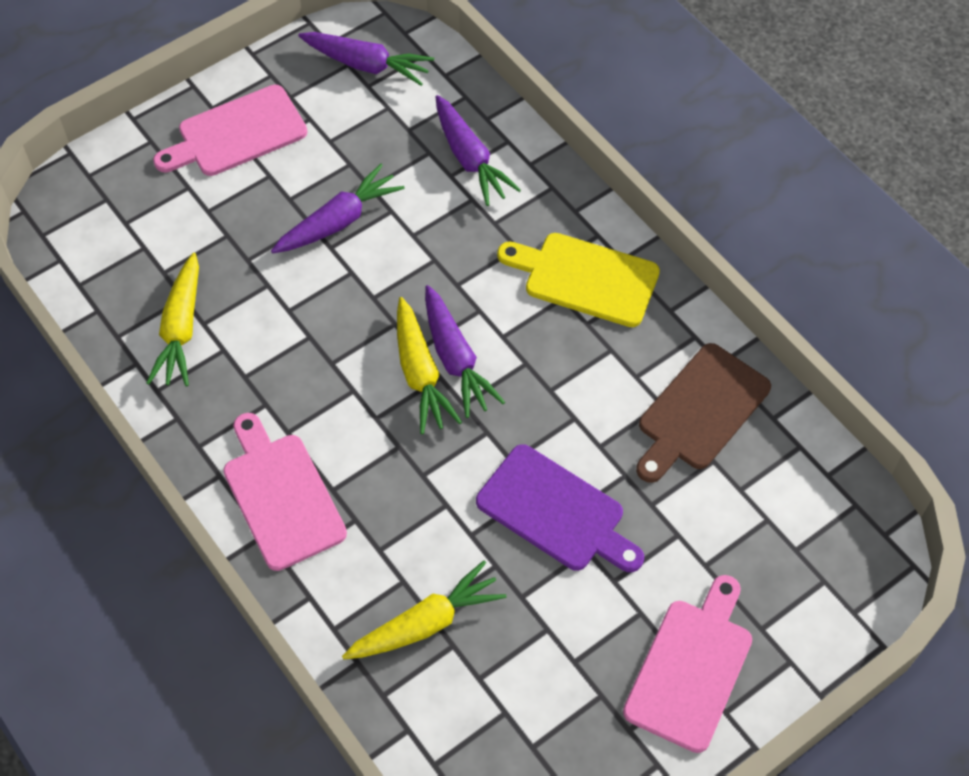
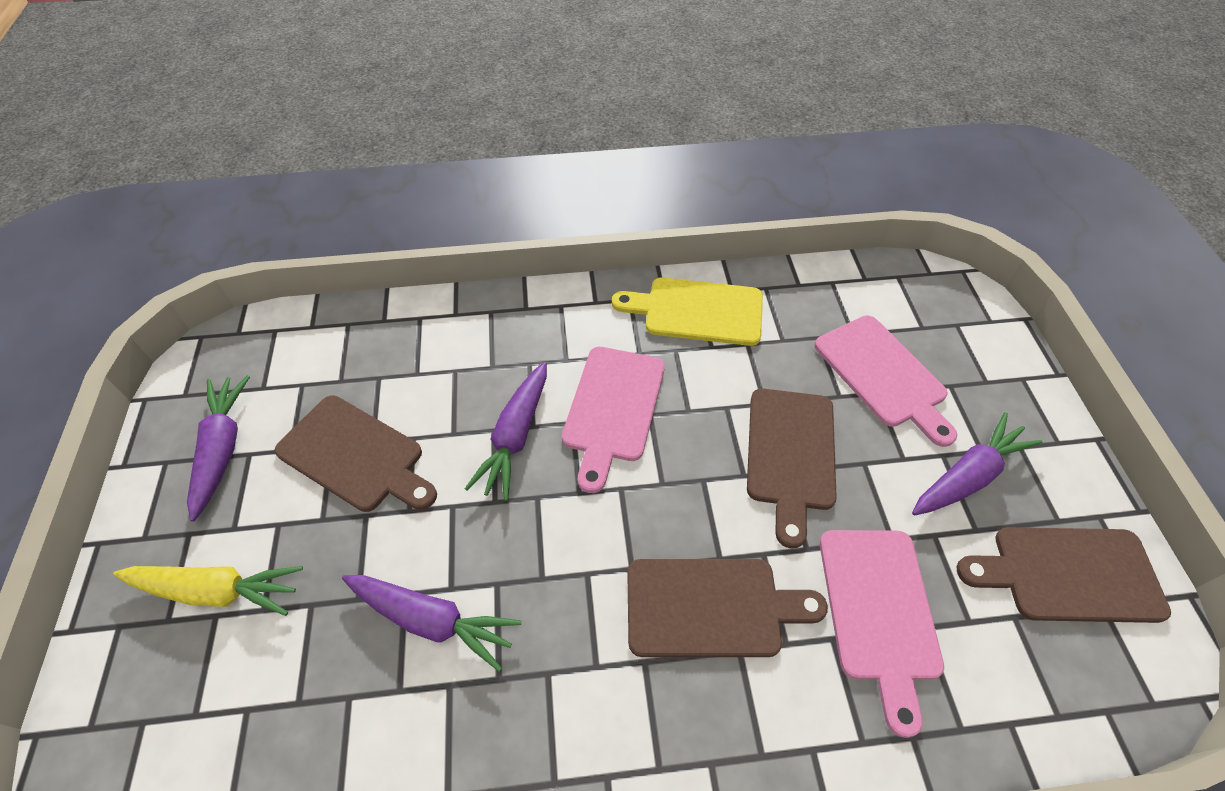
brown cutting board: 1 -> 4
purple cutting board: 1 -> 0
yellow carrot: 3 -> 1

